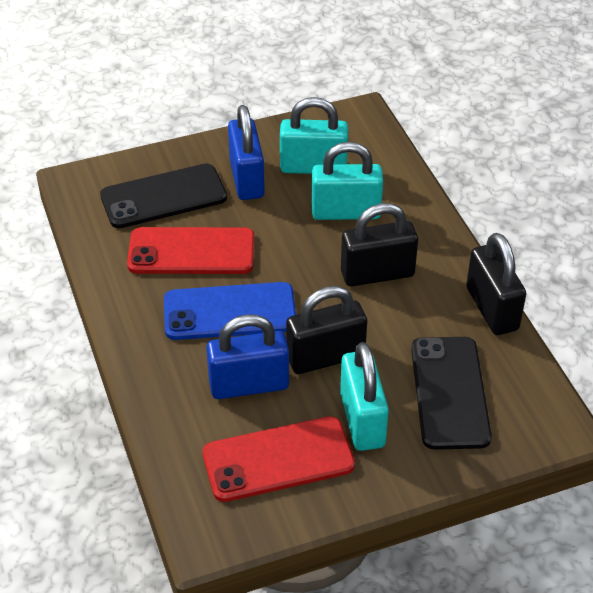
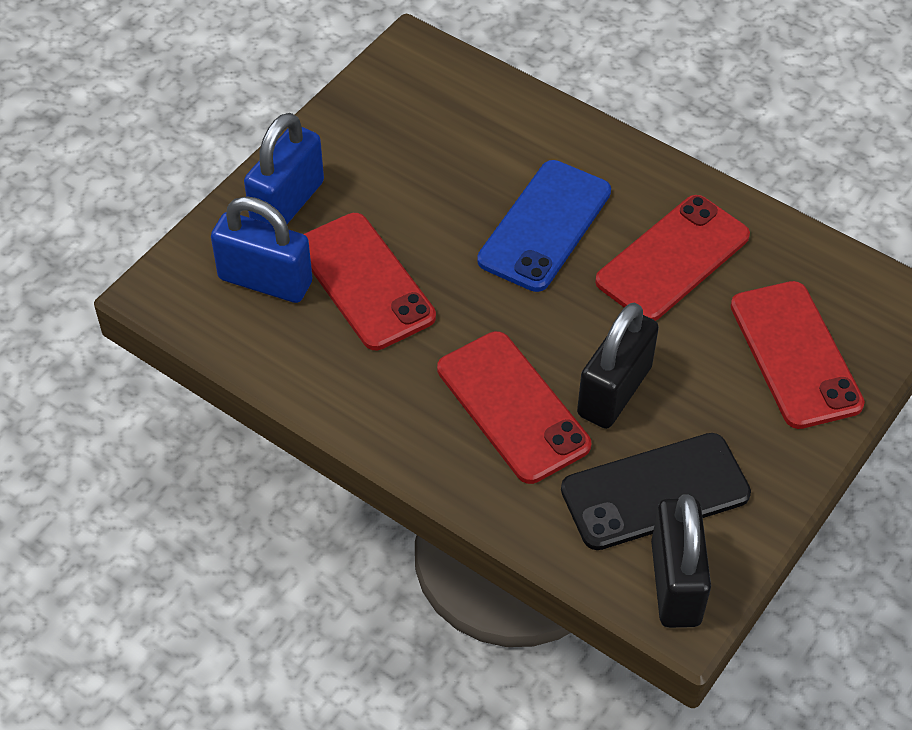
black padlock: 3 -> 2
black phone: 2 -> 1
red phone: 2 -> 4
turquoise padlock: 3 -> 0

